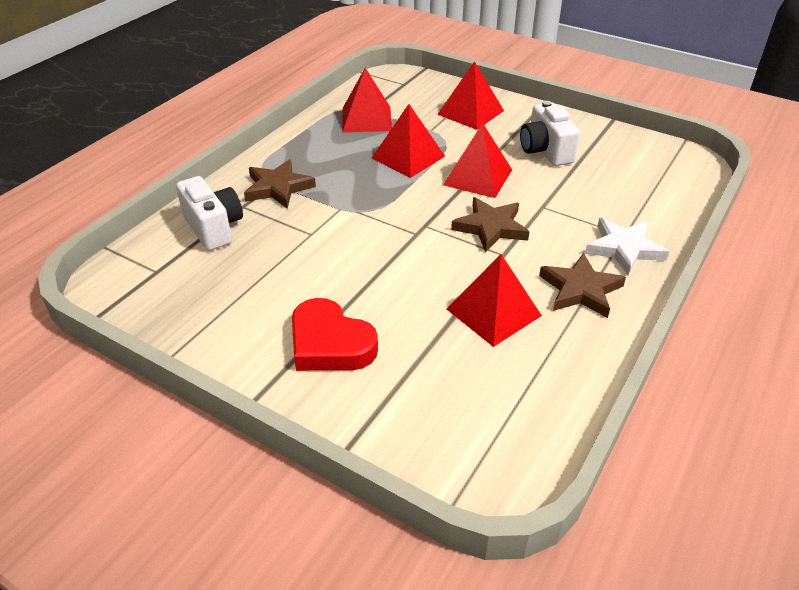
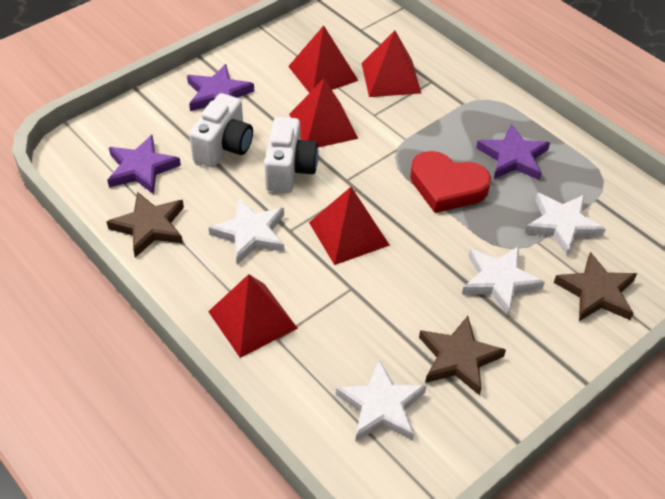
purple star: 0 -> 3
white star: 1 -> 4

